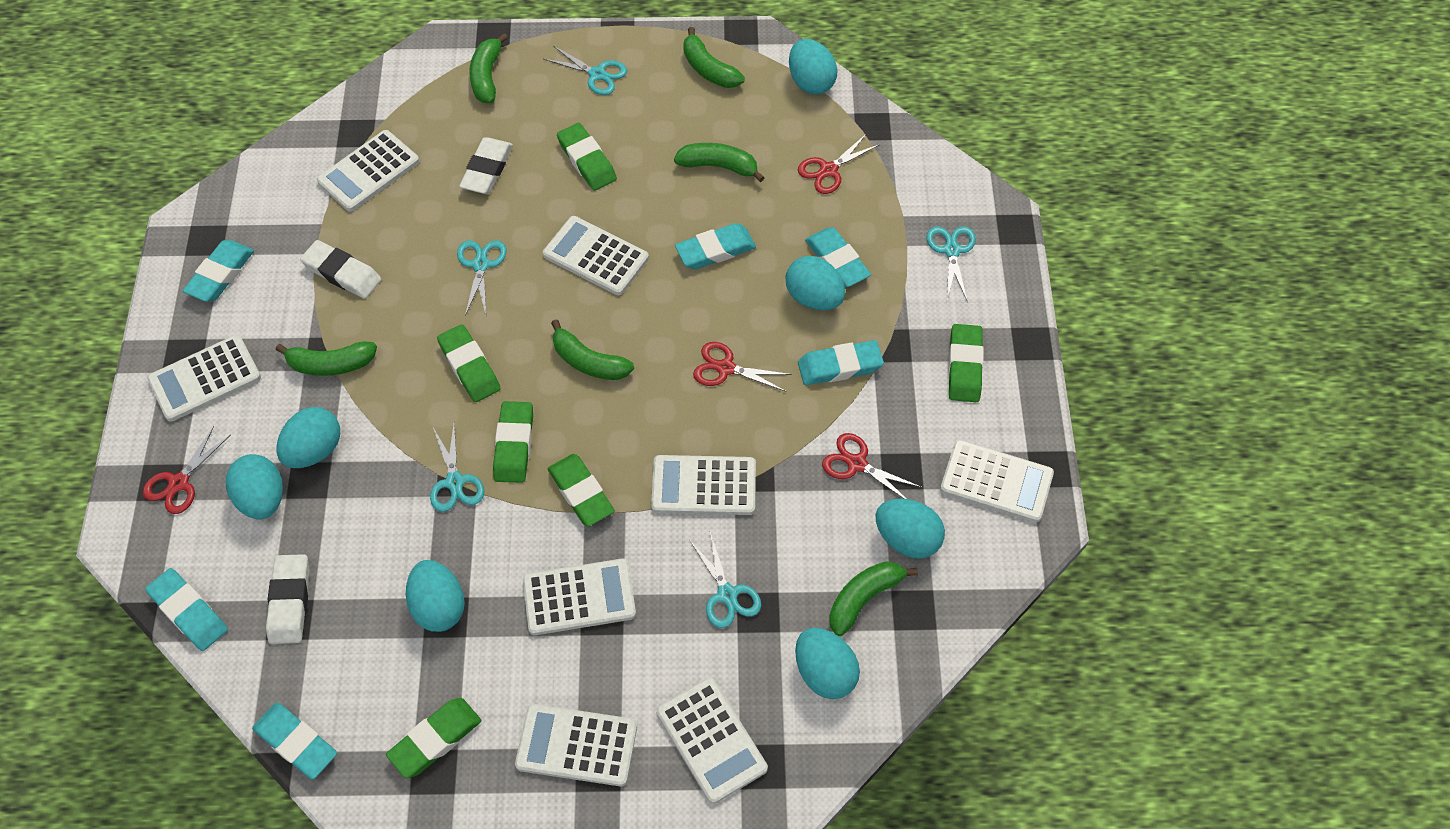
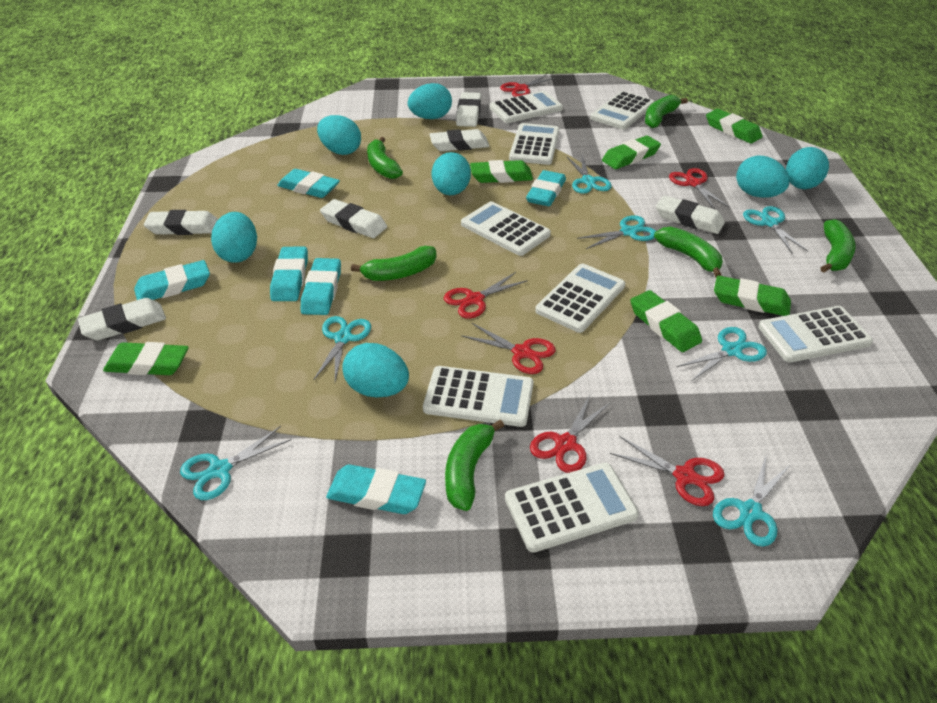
red scissors: 4 -> 6
turquoise scissors: 5 -> 7
white eraser: 3 -> 6

